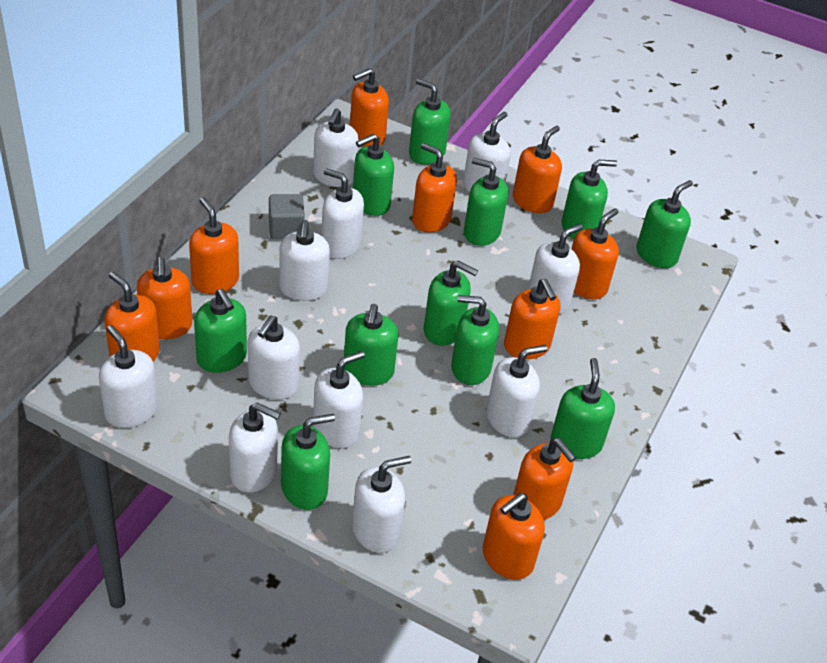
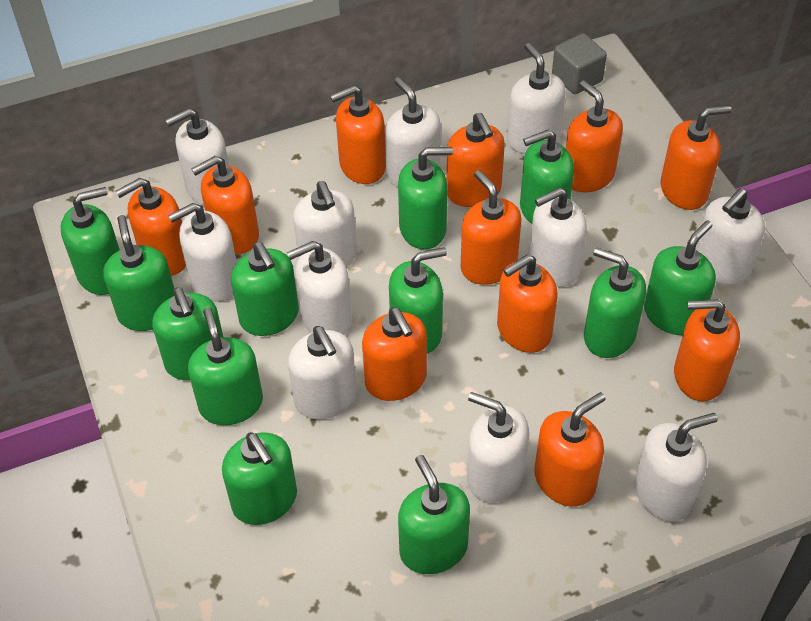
green soap dispenser: 11 -> 12
orange soap dispenser: 10 -> 11

